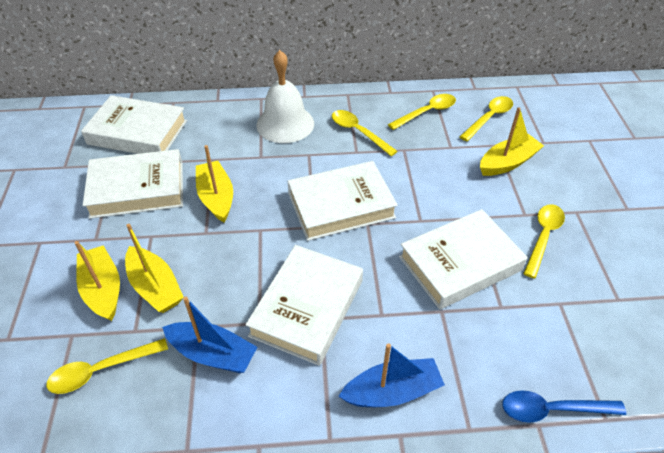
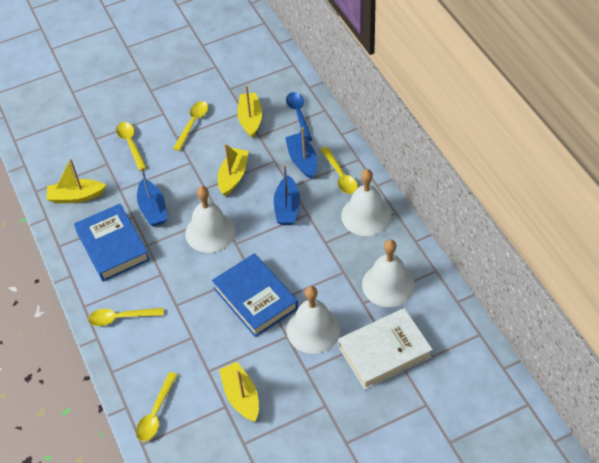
blue boat: 2 -> 3
blue book: 0 -> 2
white bell: 1 -> 4
white book: 5 -> 1

